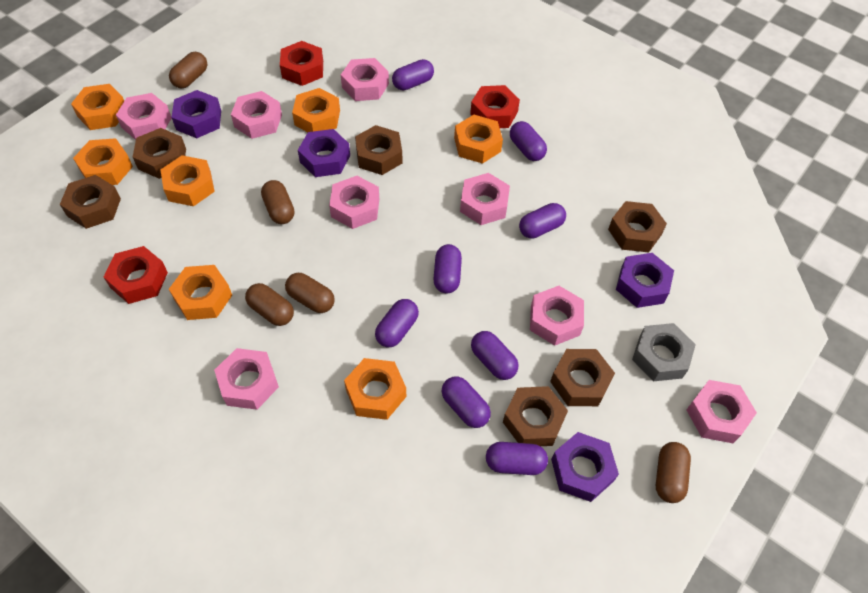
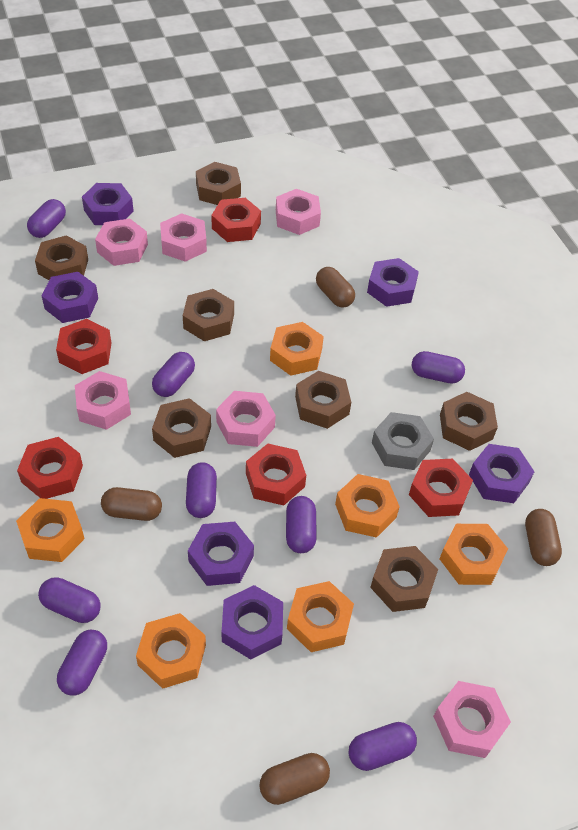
brown capsule: 5 -> 4
brown nut: 6 -> 7
orange nut: 7 -> 6
pink nut: 8 -> 6
purple nut: 4 -> 6
red nut: 3 -> 5

